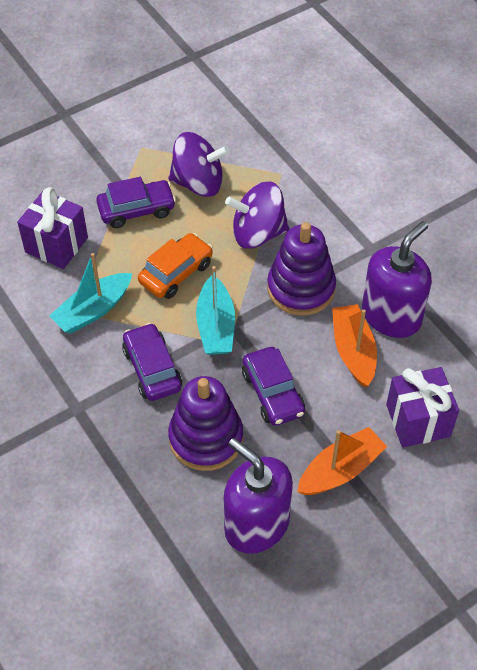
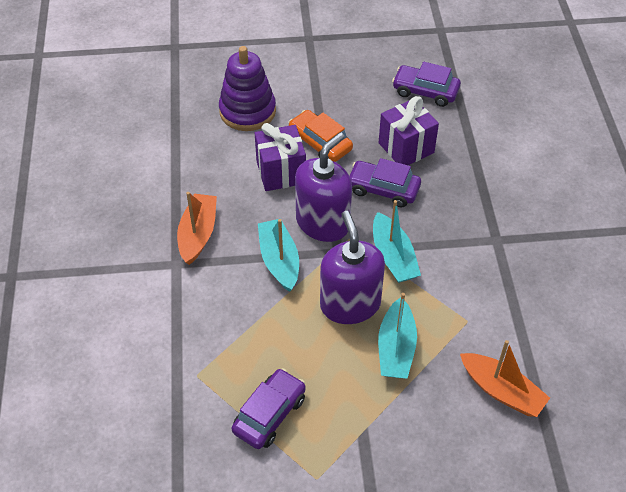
purple spinning top: 2 -> 0
purple stacking toy: 2 -> 1
turquoise boat: 2 -> 3

